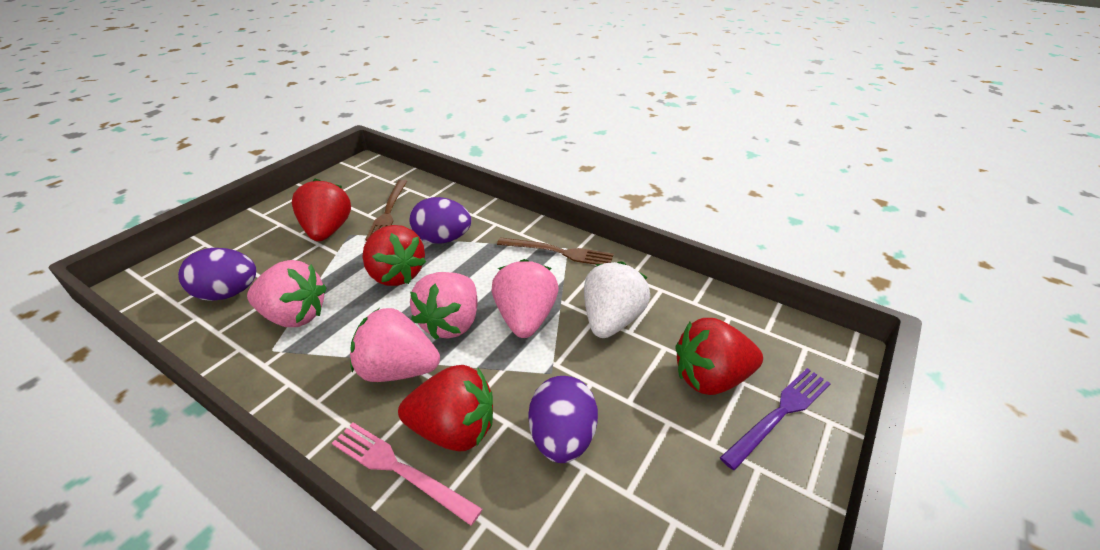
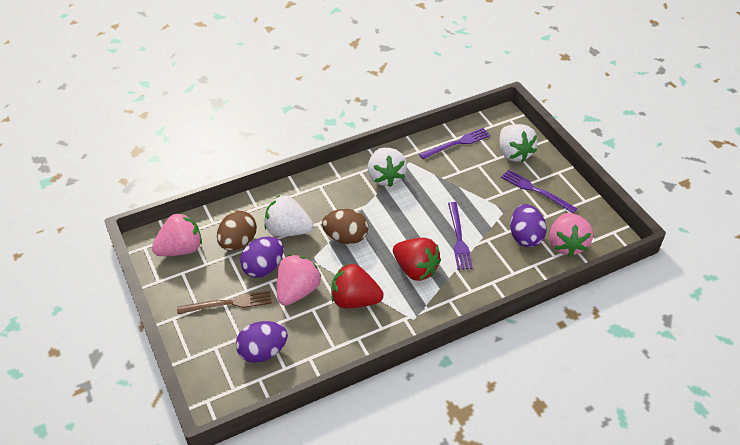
brown egg: 0 -> 2
brown fork: 2 -> 1
pink fork: 1 -> 0
pink strawberry: 4 -> 3
purple fork: 1 -> 3
red strawberry: 4 -> 2
white strawberry: 1 -> 3

